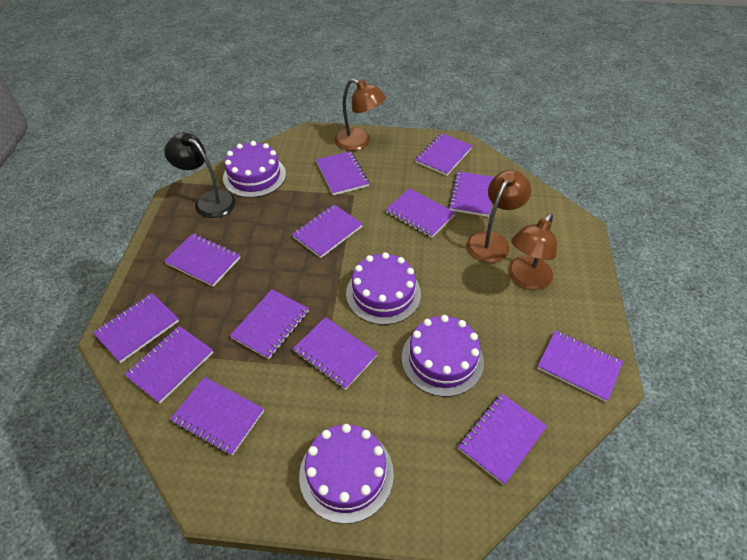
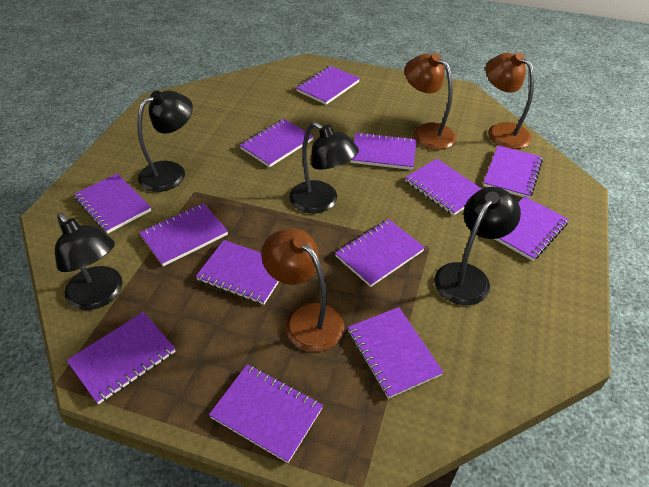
black lamp: 1 -> 4
purple cake: 4 -> 0

